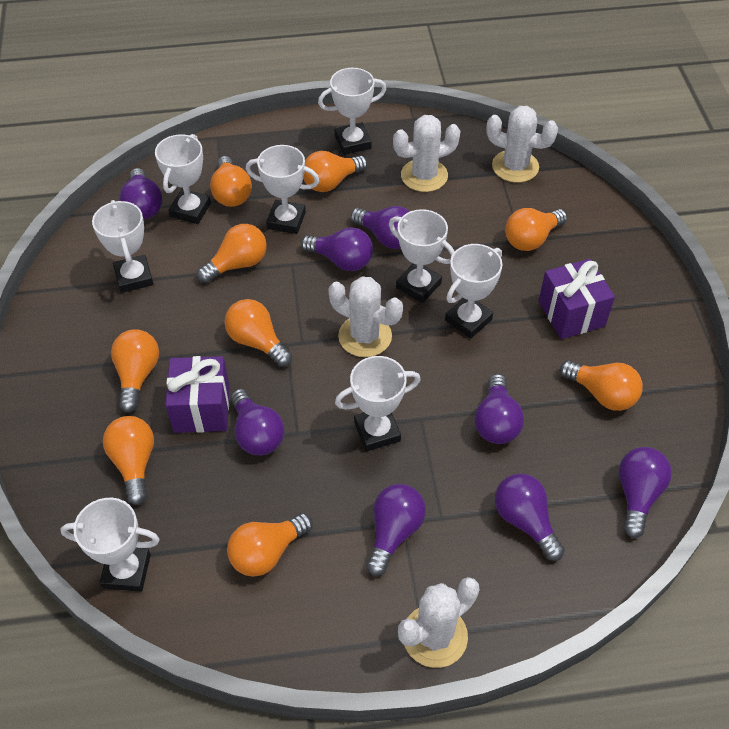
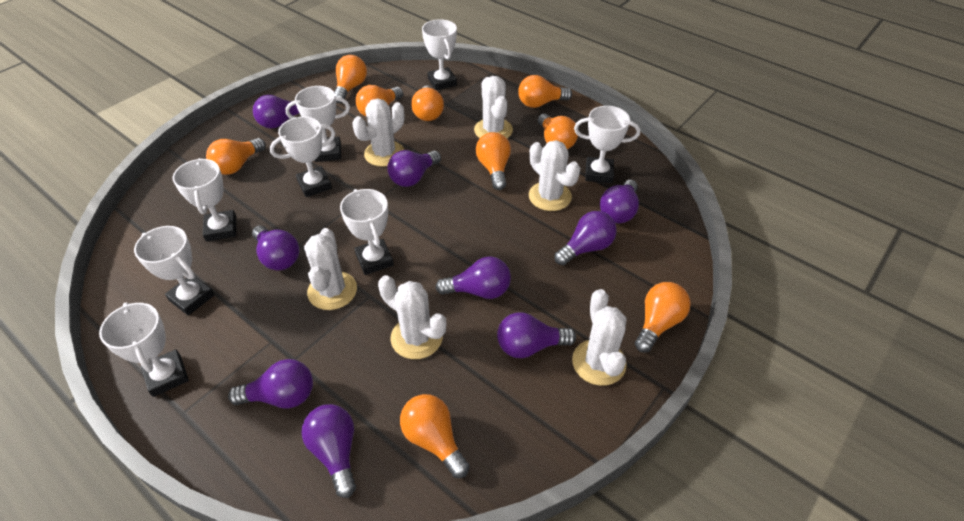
purple gift: 2 -> 0
purple light bulb: 8 -> 9
white cactus: 4 -> 6

